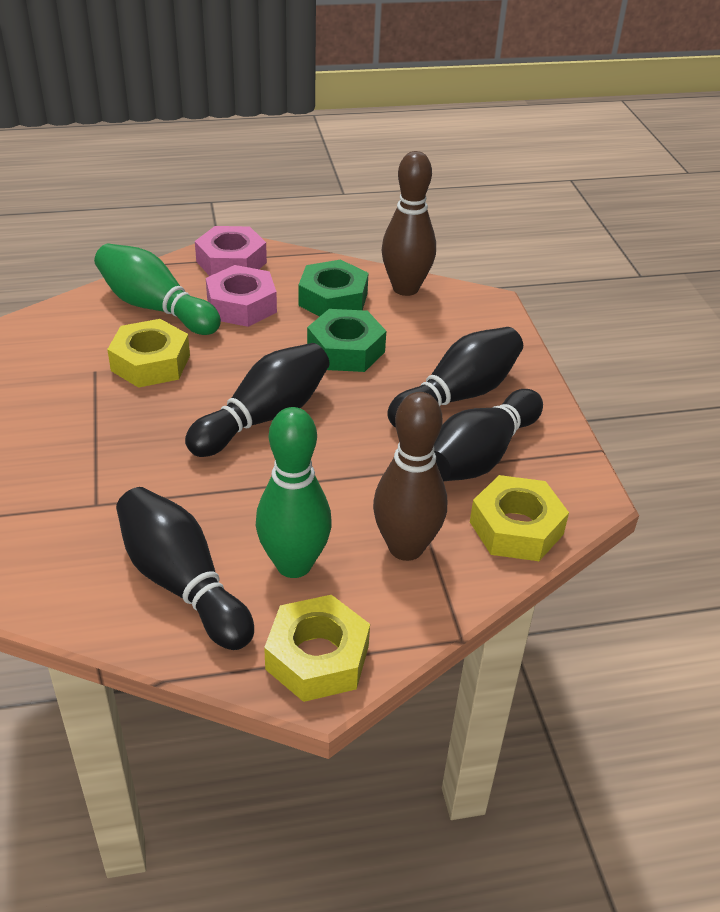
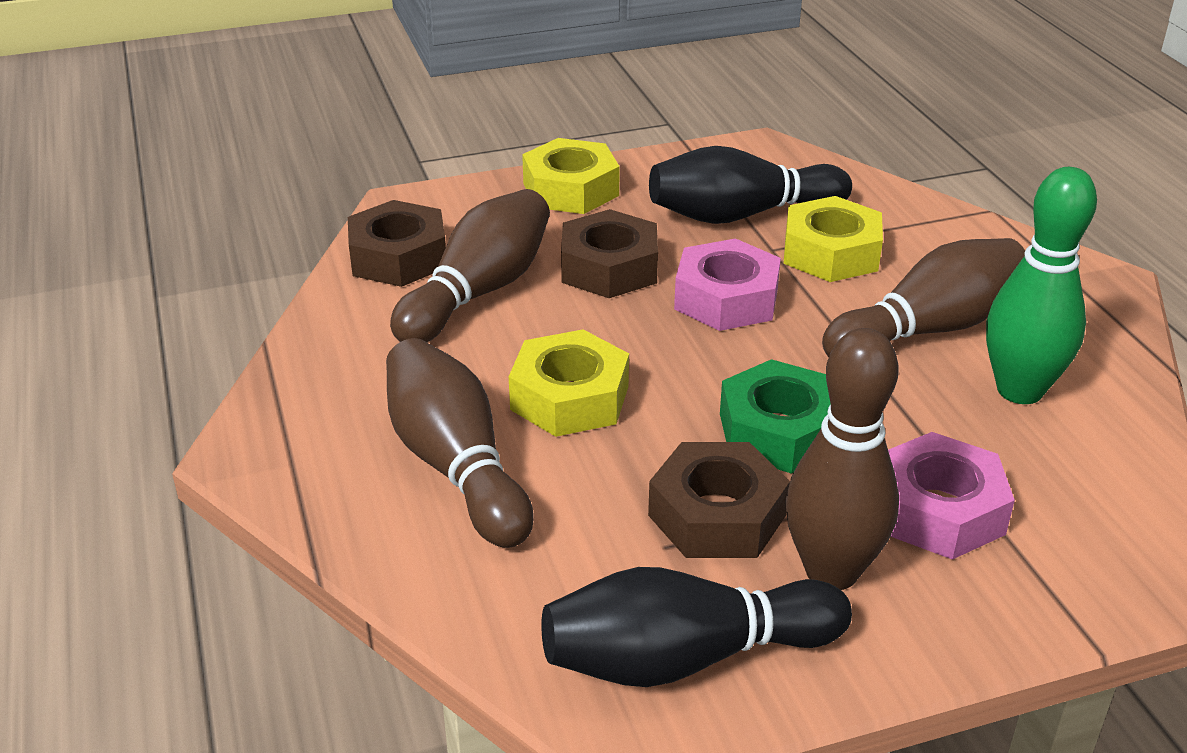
black bowling pin: 4 -> 2
brown bowling pin: 2 -> 4
brown nut: 0 -> 3
green bowling pin: 2 -> 1
green nut: 2 -> 1

